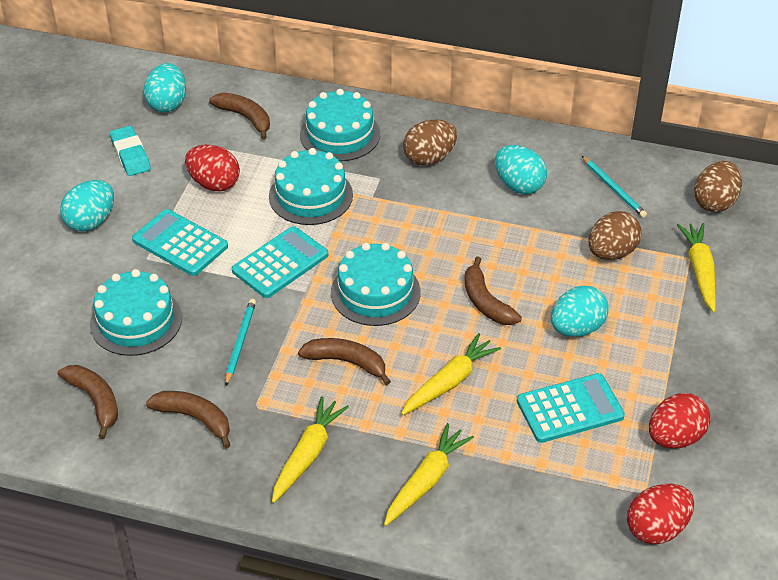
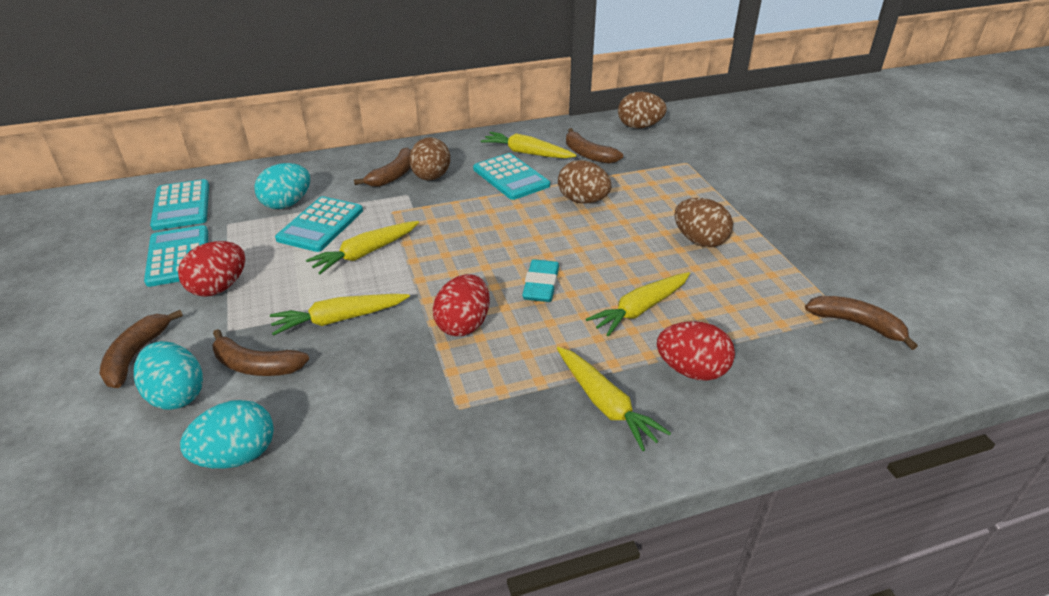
brown egg: 3 -> 4
turquoise cake: 4 -> 0
turquoise calculator: 3 -> 4
turquoise egg: 4 -> 3
turquoise pencil: 2 -> 0
yellow carrot: 4 -> 5

